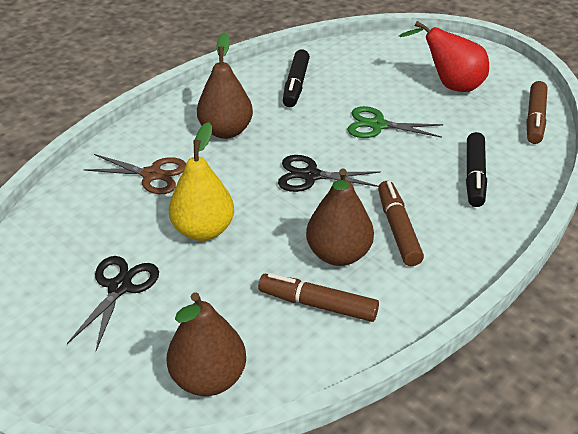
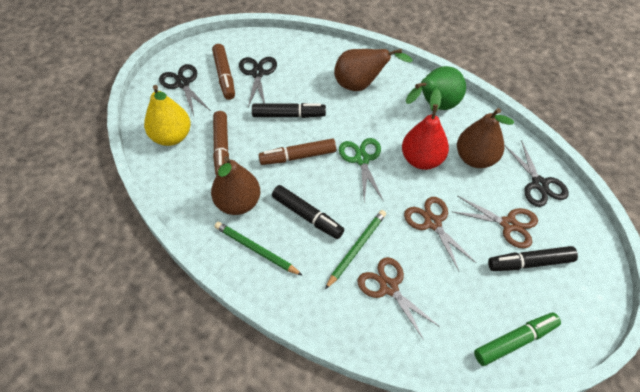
black marker: 2 -> 3
black scissors: 2 -> 3
brown scissors: 1 -> 3
green marker: 0 -> 1
green pear: 0 -> 1
green pencil: 0 -> 2

